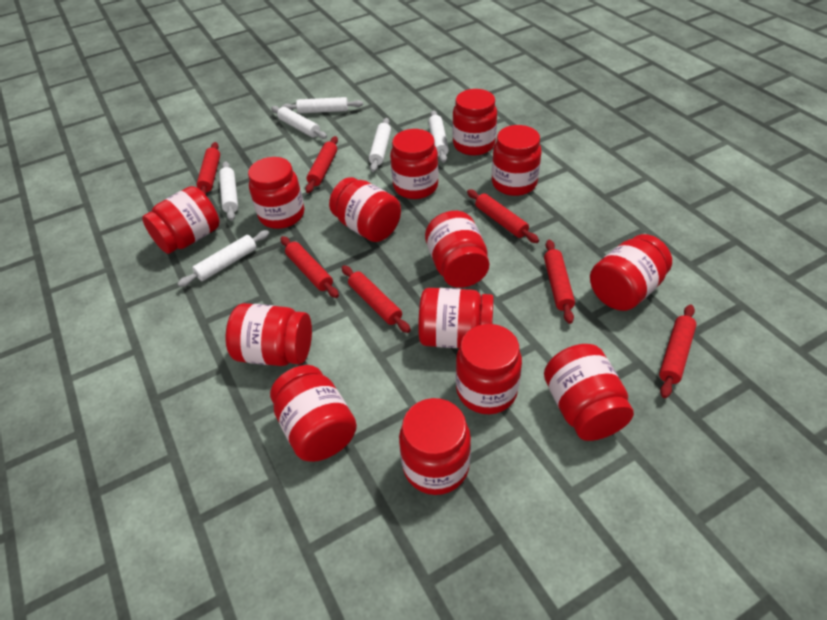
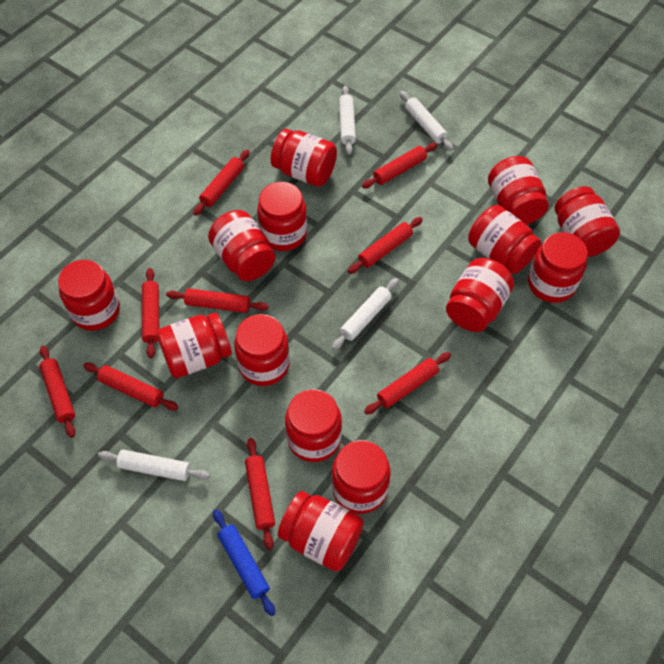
blue rolling pin: 0 -> 1
red rolling pin: 7 -> 9
white rolling pin: 6 -> 4

